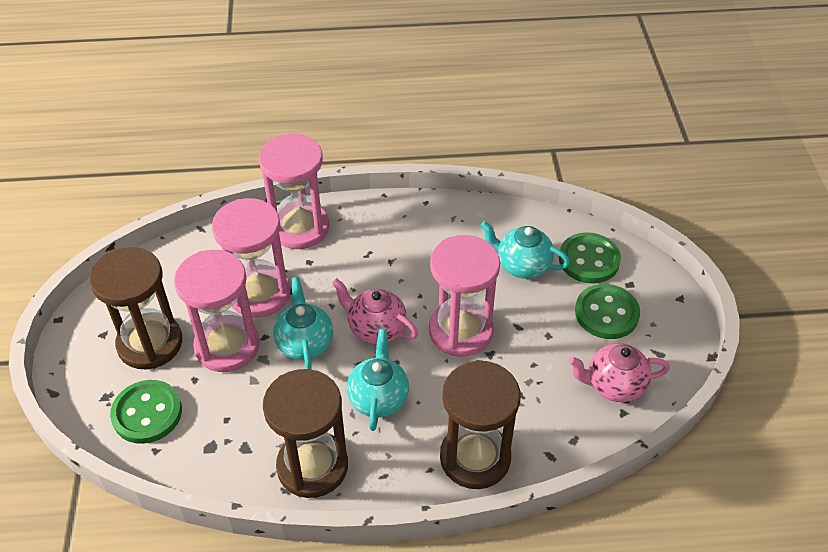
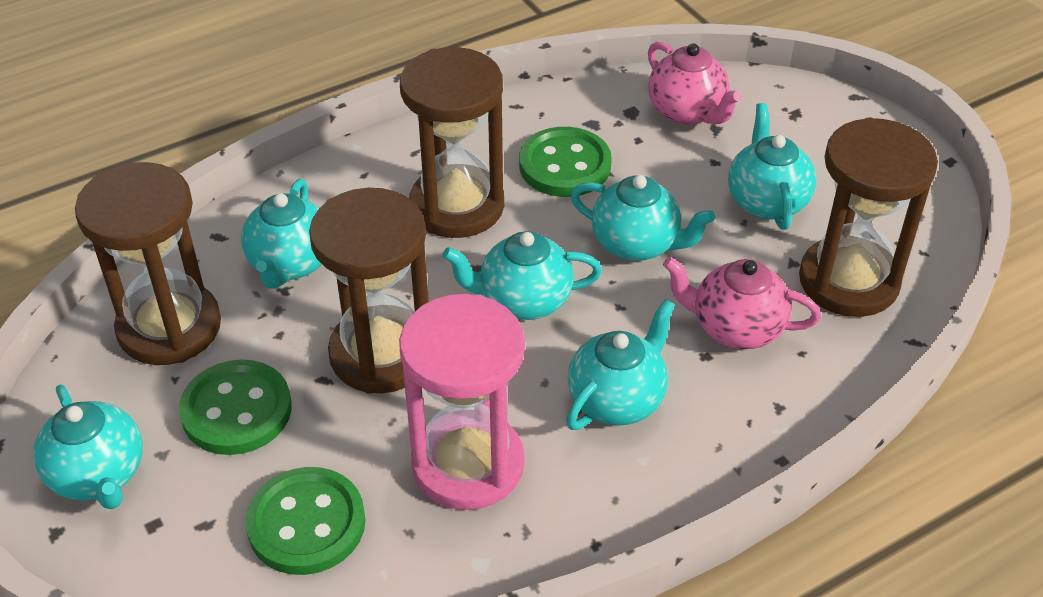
brown hourglass: 3 -> 4
pink hourglass: 4 -> 1
turquoise teapot: 3 -> 6

